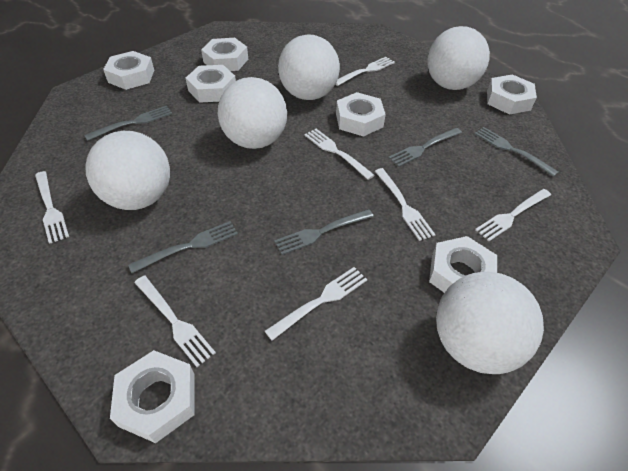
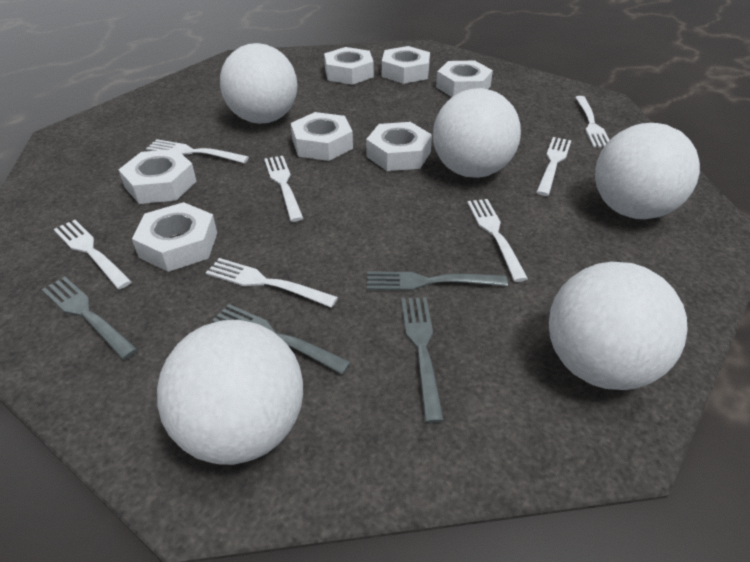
grey fork: 5 -> 4

